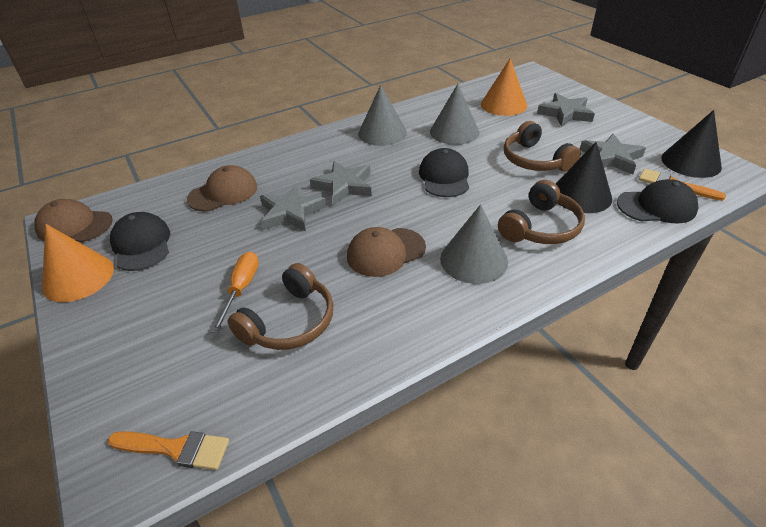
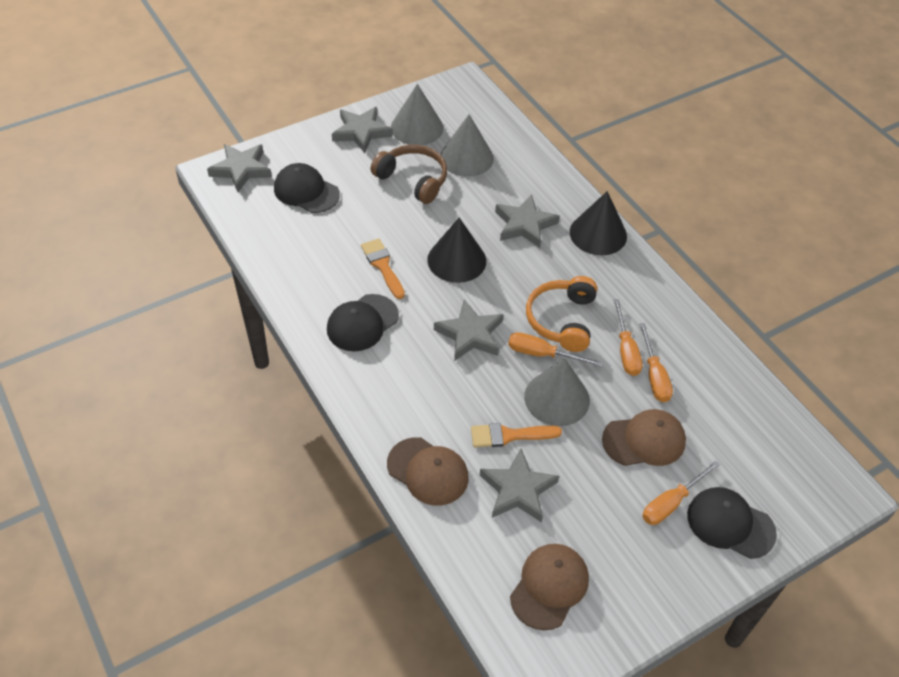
brown headphones: 3 -> 1
grey star: 4 -> 5
orange cone: 2 -> 0
orange headphones: 0 -> 1
orange screwdriver: 1 -> 4

